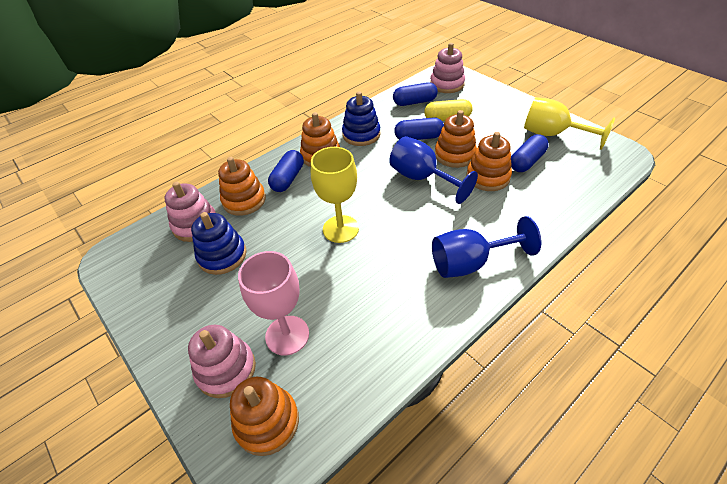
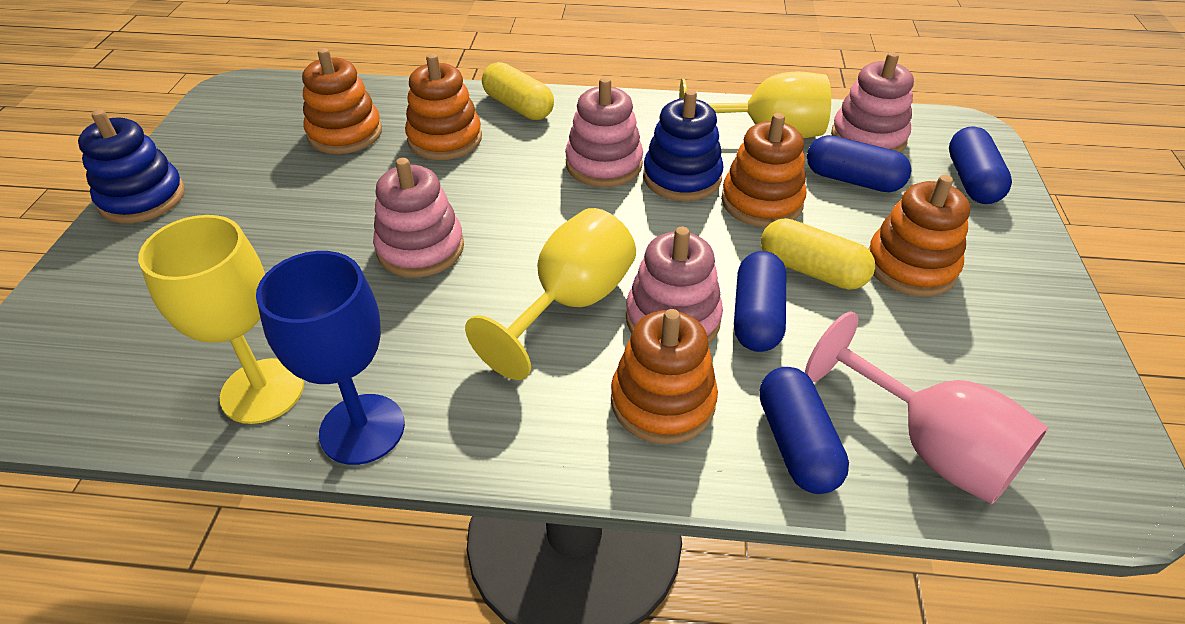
blue goblet: 2 -> 1
pink stacking toy: 3 -> 4
yellow capsule: 1 -> 2
yellow goblet: 2 -> 3

